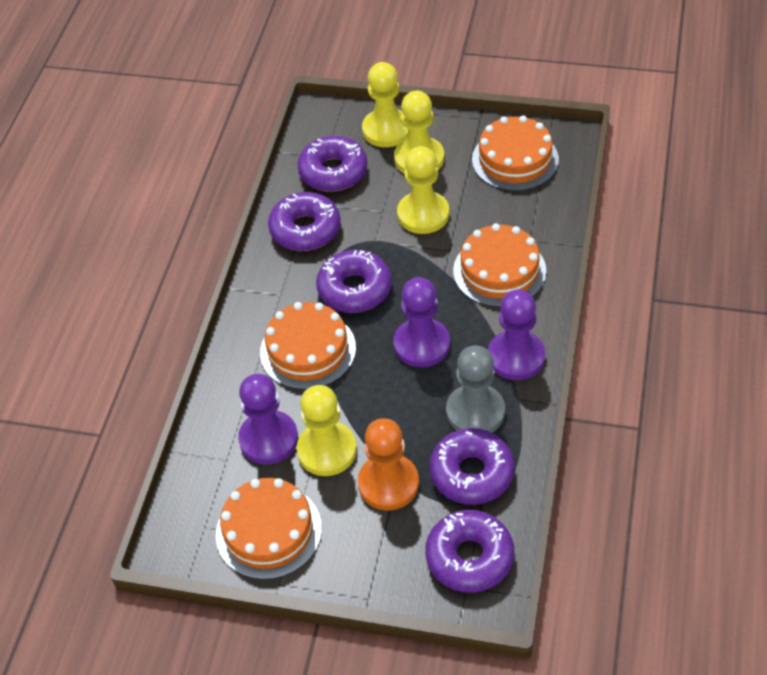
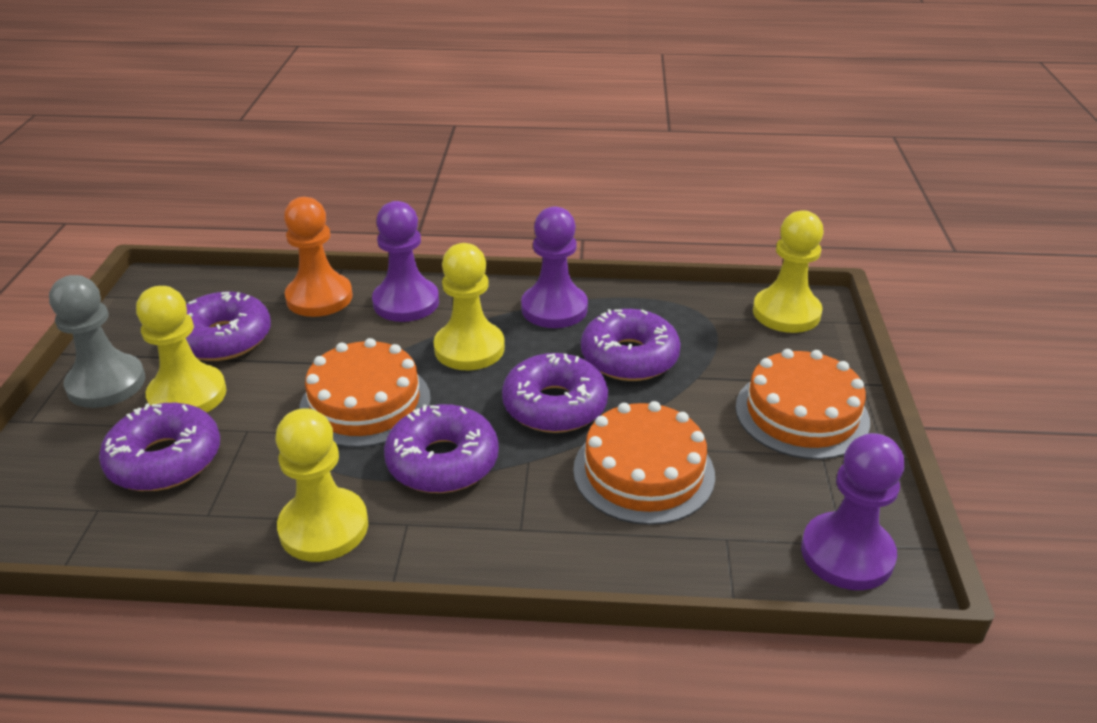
orange cake: 4 -> 3

